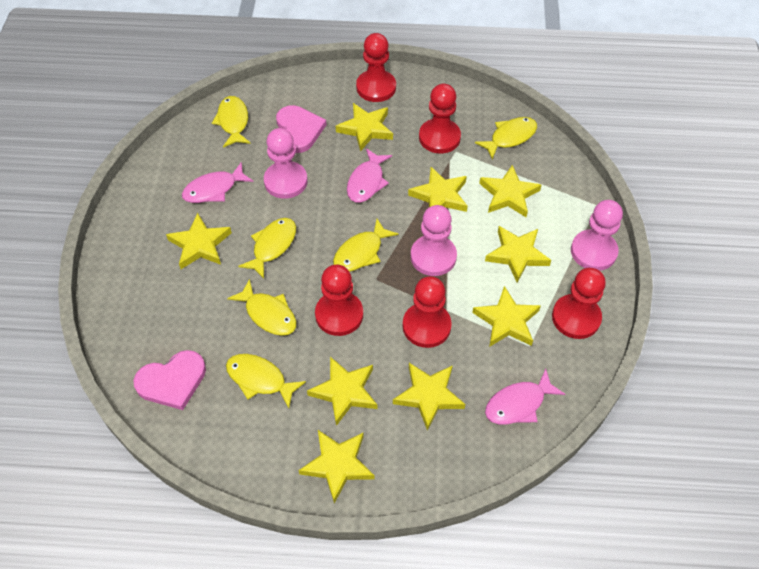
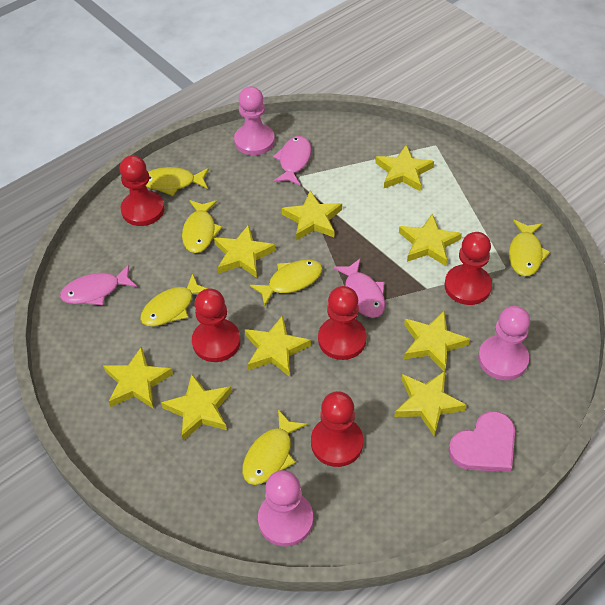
pink heart: 2 -> 1

